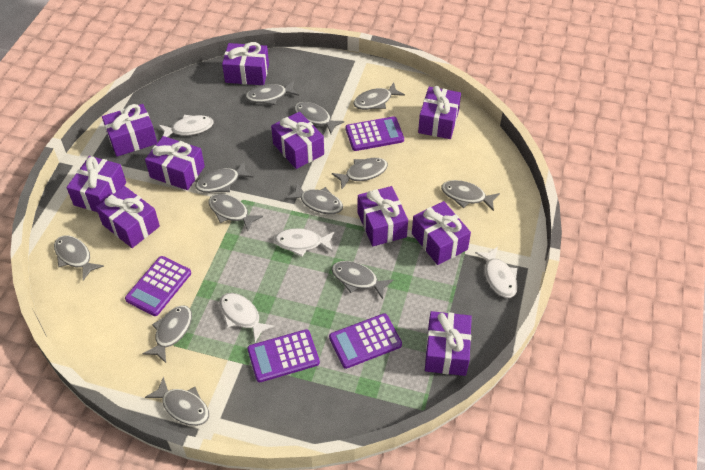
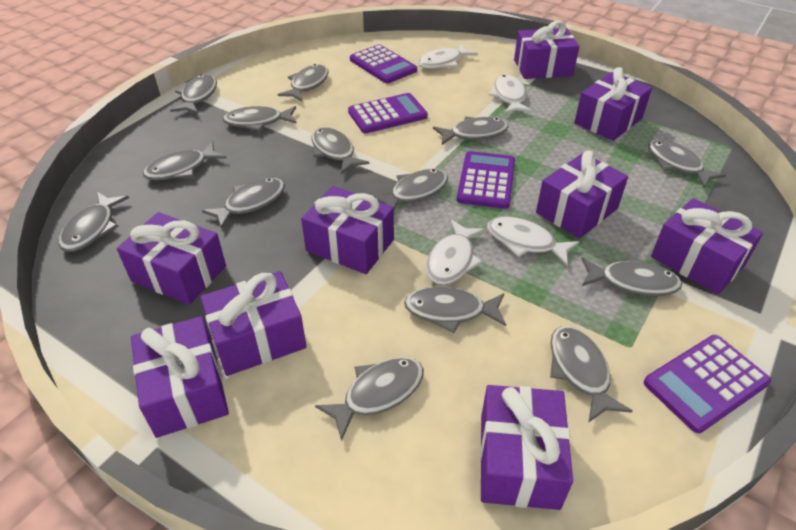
grey fish: 12 -> 14
purple gift: 10 -> 9

